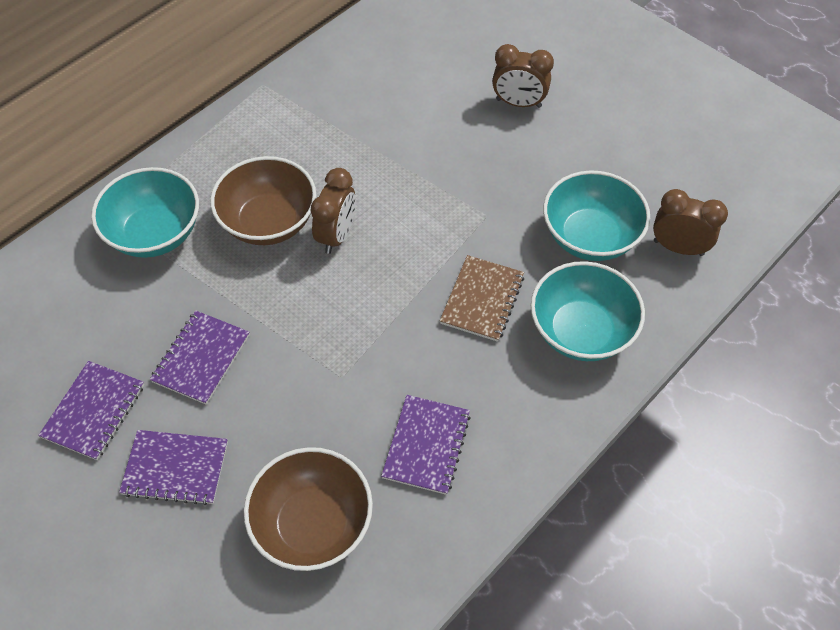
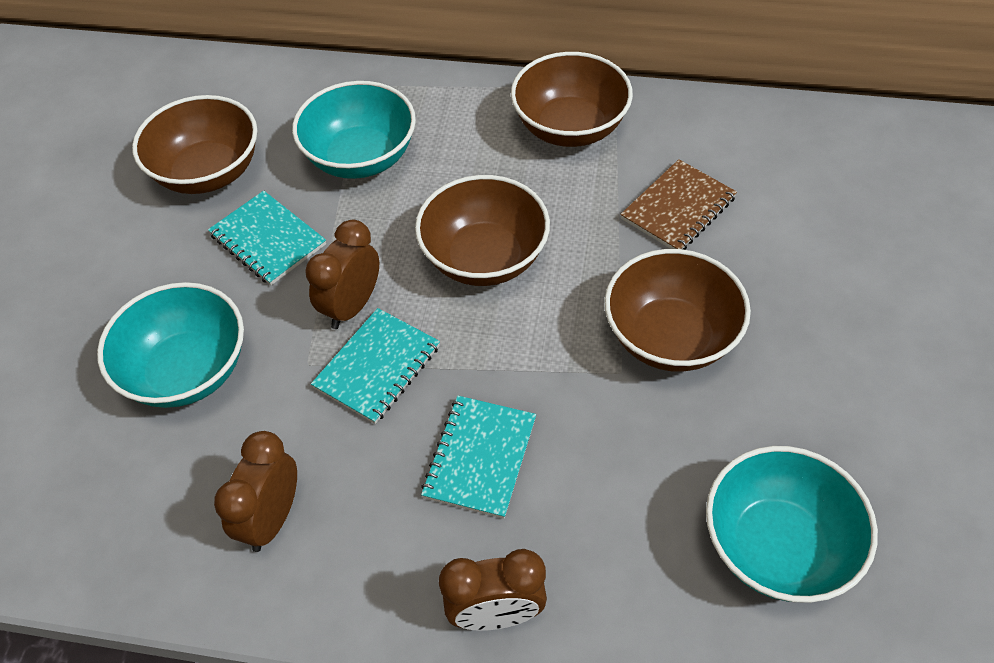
brown bowl: 2 -> 4
purple notebook: 4 -> 0
turquoise notebook: 0 -> 3

